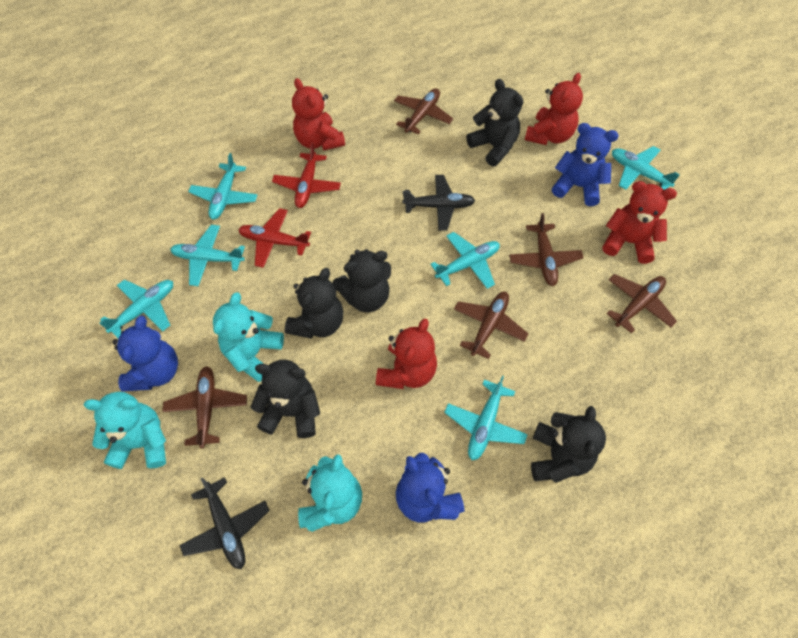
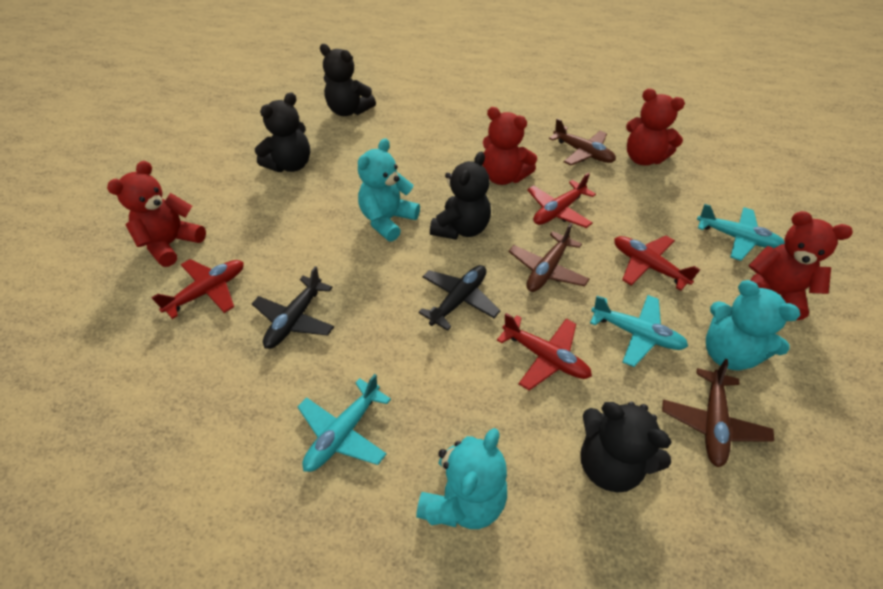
black teddy bear: 5 -> 4
blue teddy bear: 3 -> 0
brown plane: 5 -> 3
red plane: 2 -> 4
turquoise plane: 6 -> 3

